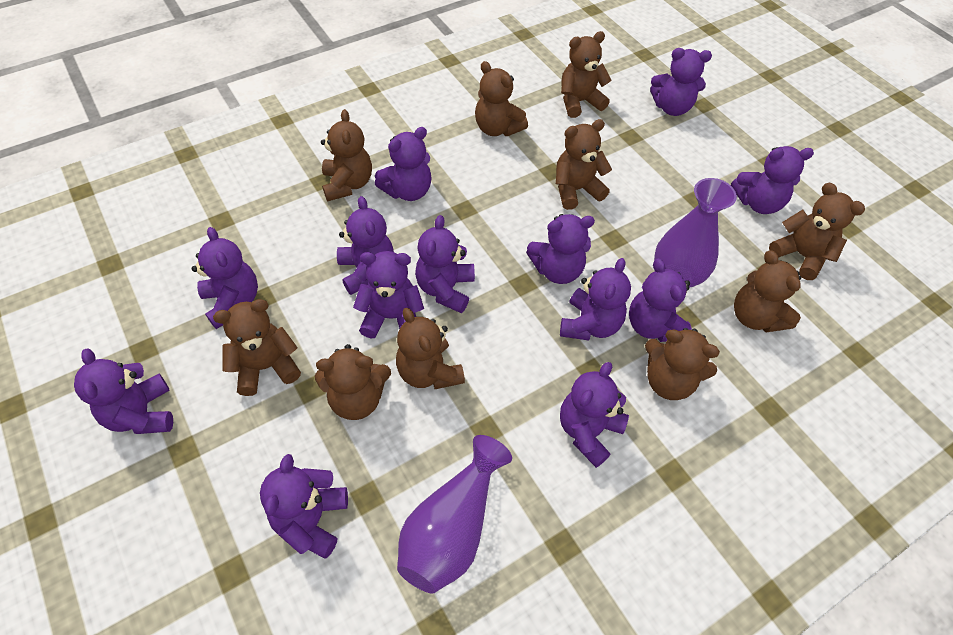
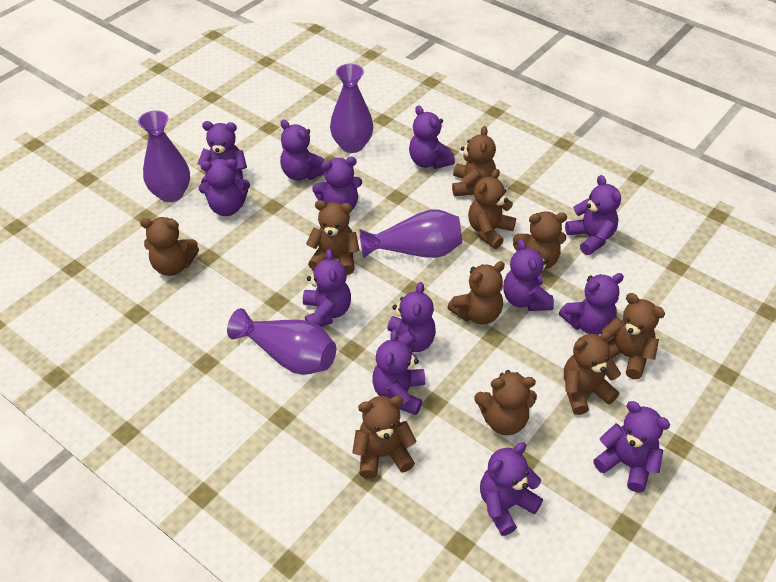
purple vase: 2 -> 4

